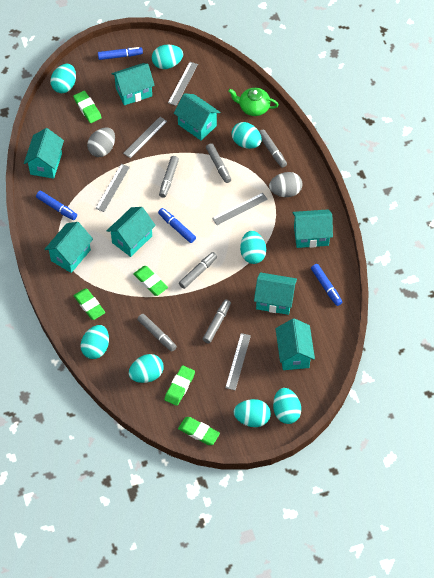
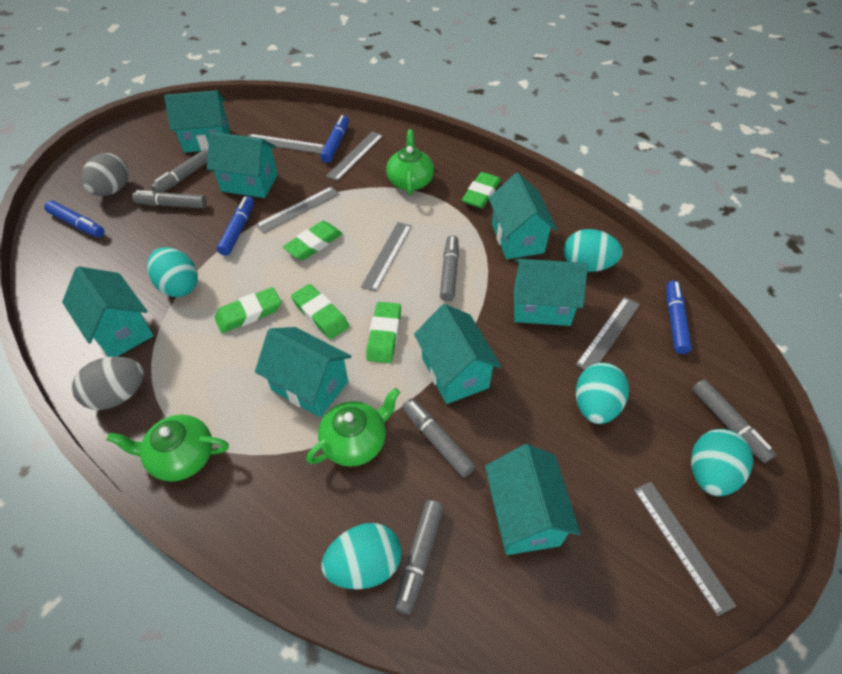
green teapot: 1 -> 3
grey ruler: 5 -> 6
turquoise egg: 8 -> 5

